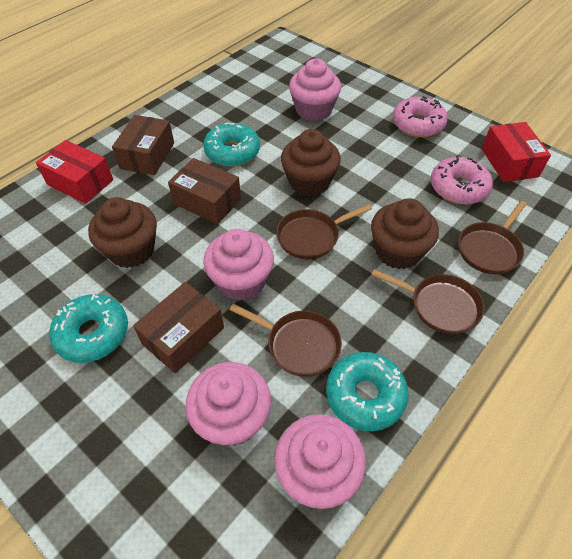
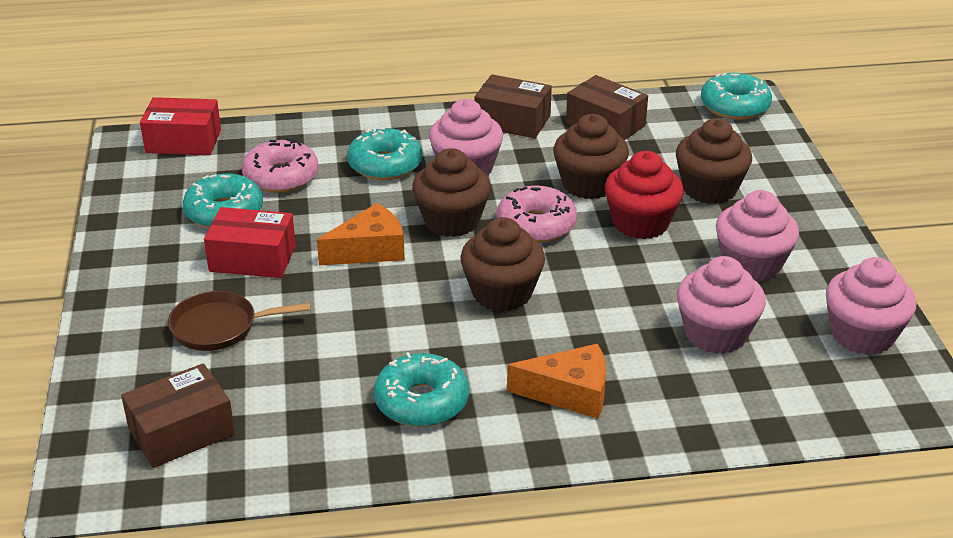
brown cupcake: 3 -> 4
brown pan: 4 -> 1
orange cheese: 0 -> 2
red cupcake: 0 -> 1
turquoise donut: 3 -> 4

